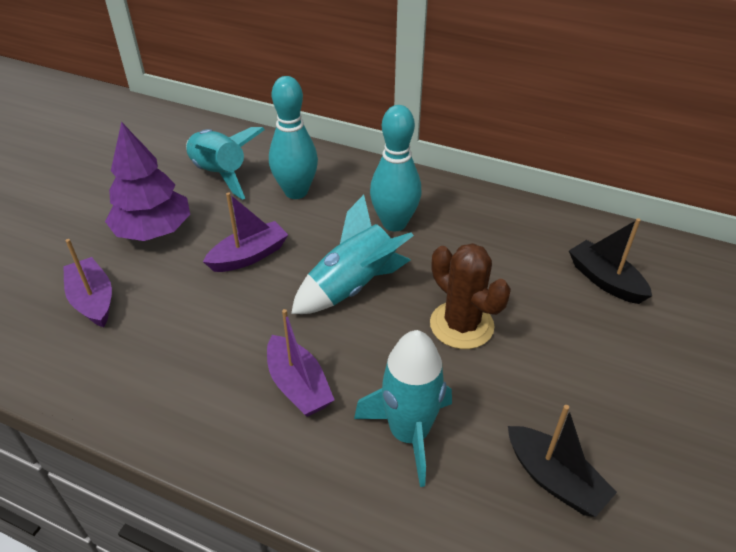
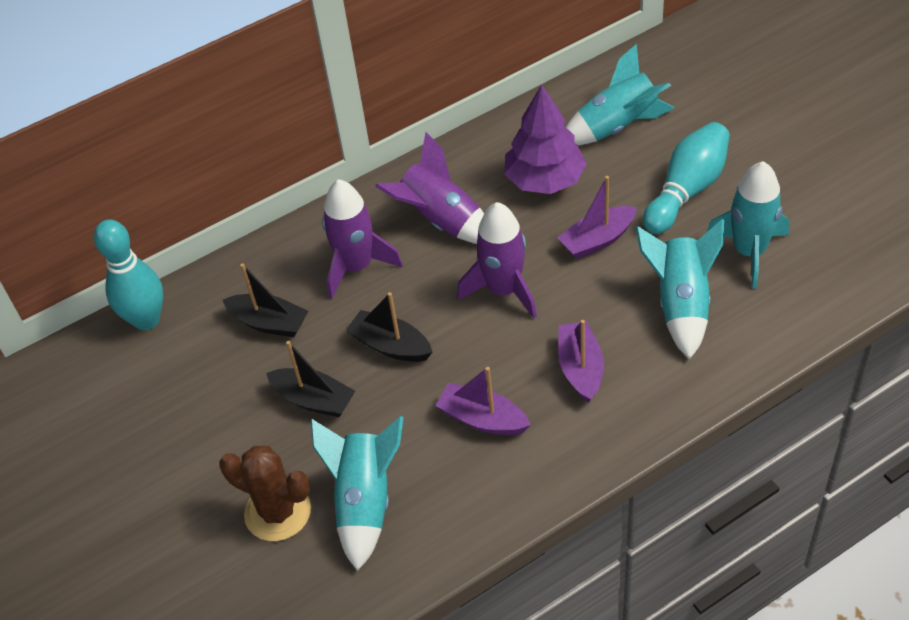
black boat: 2 -> 3
purple rocket: 0 -> 3
turquoise rocket: 3 -> 4

